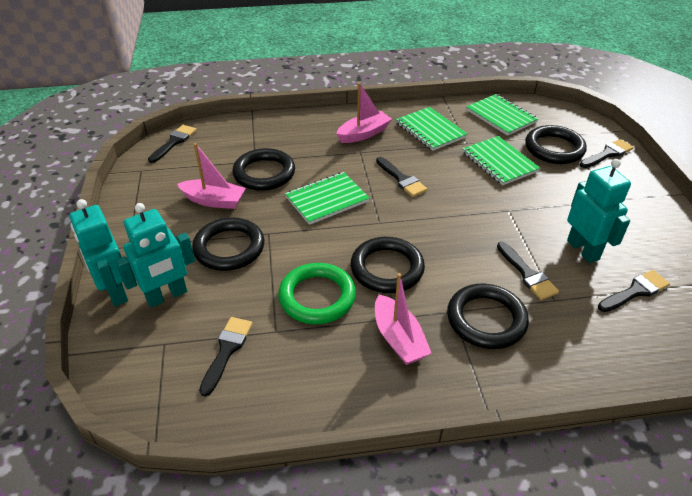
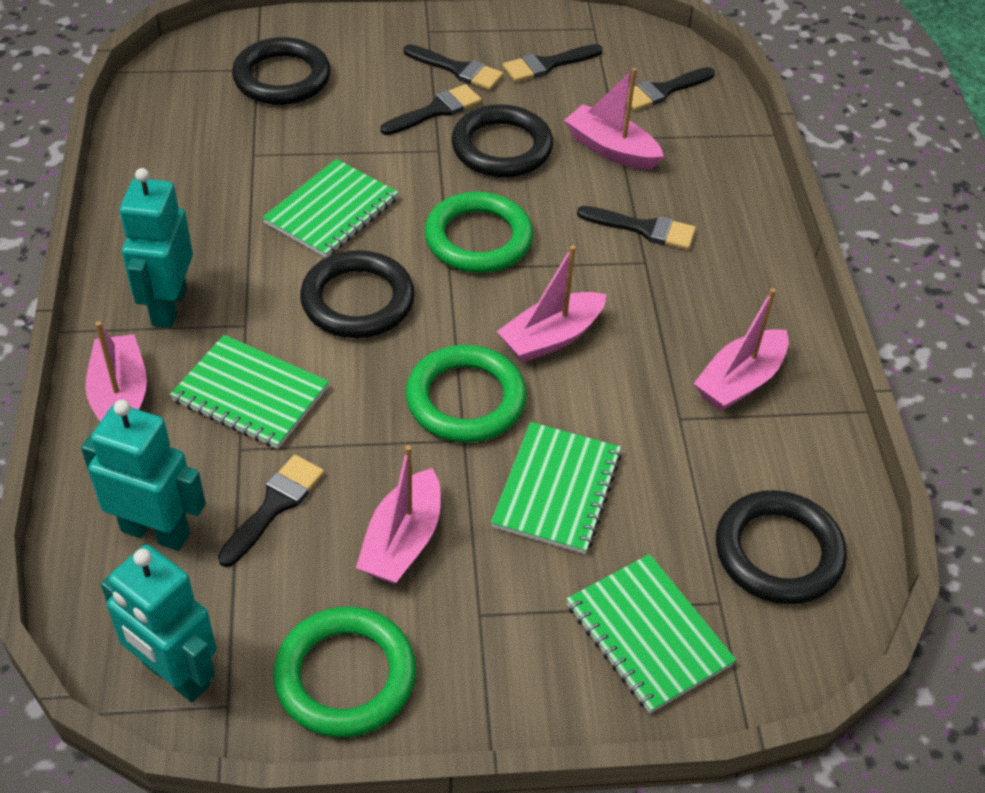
black ring: 5 -> 4
green ring: 1 -> 3
pink boat: 3 -> 5

